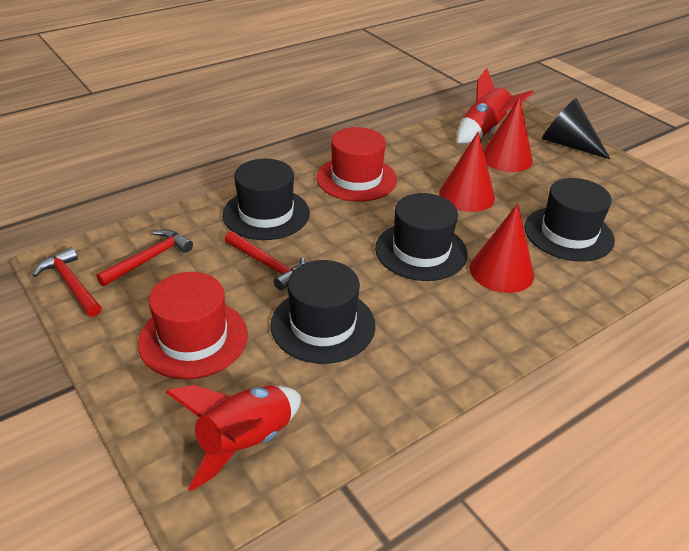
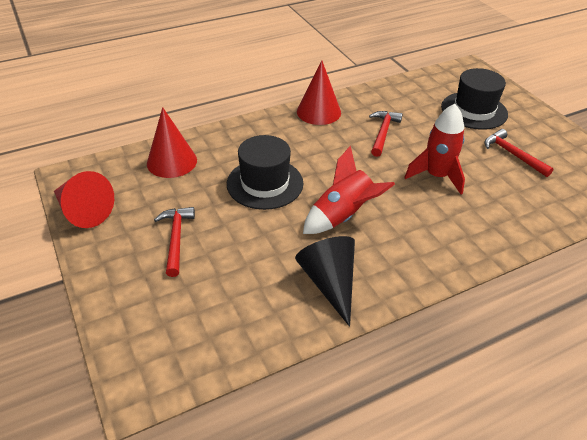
black hat: 4 -> 2
red hat: 2 -> 0

